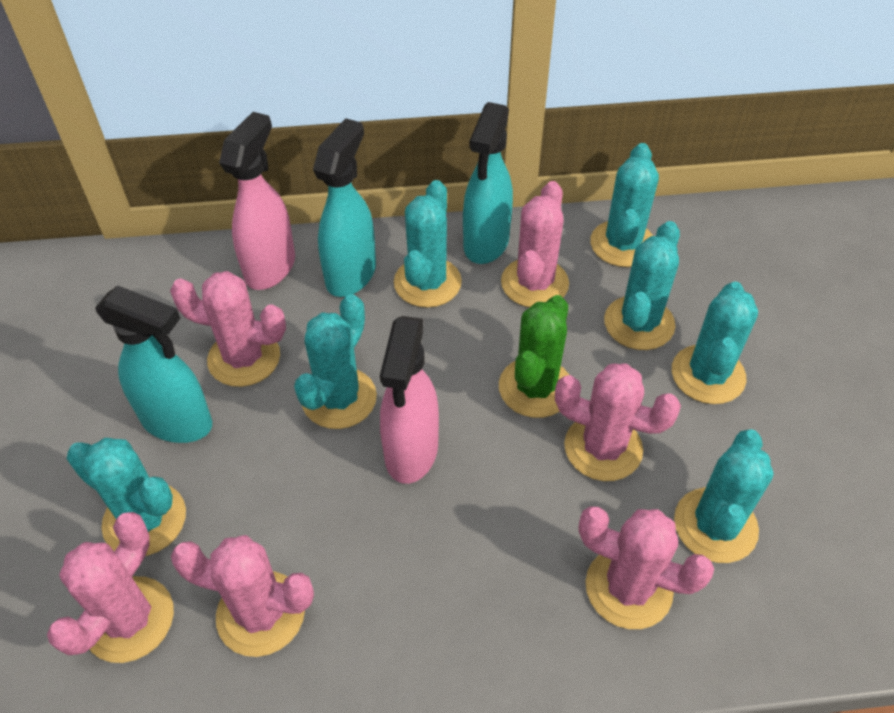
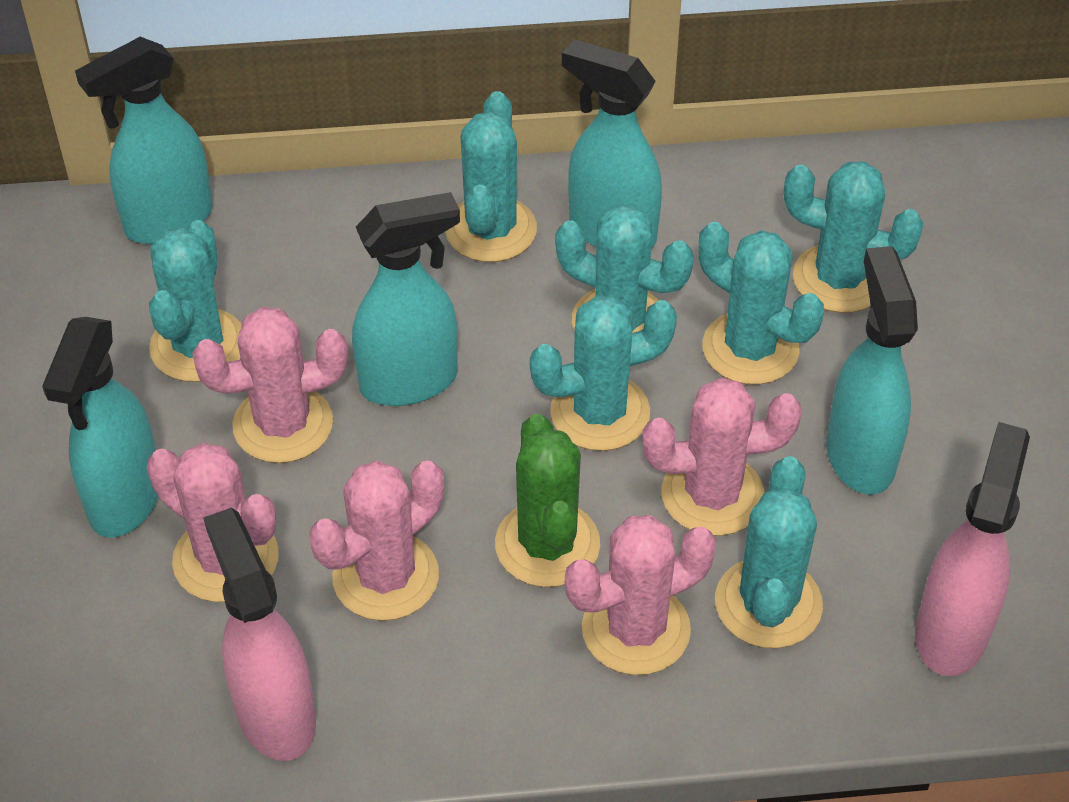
pink cactus: 6 -> 5
turquoise spray bottle: 3 -> 5

